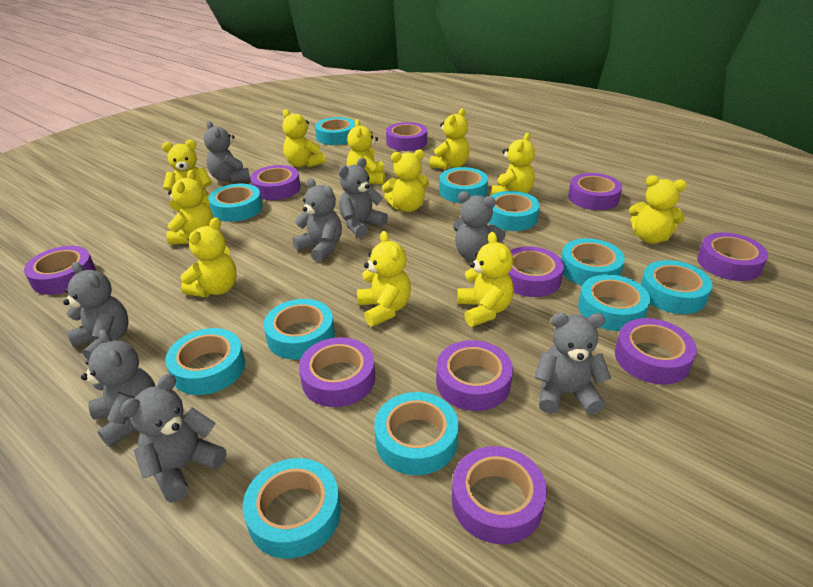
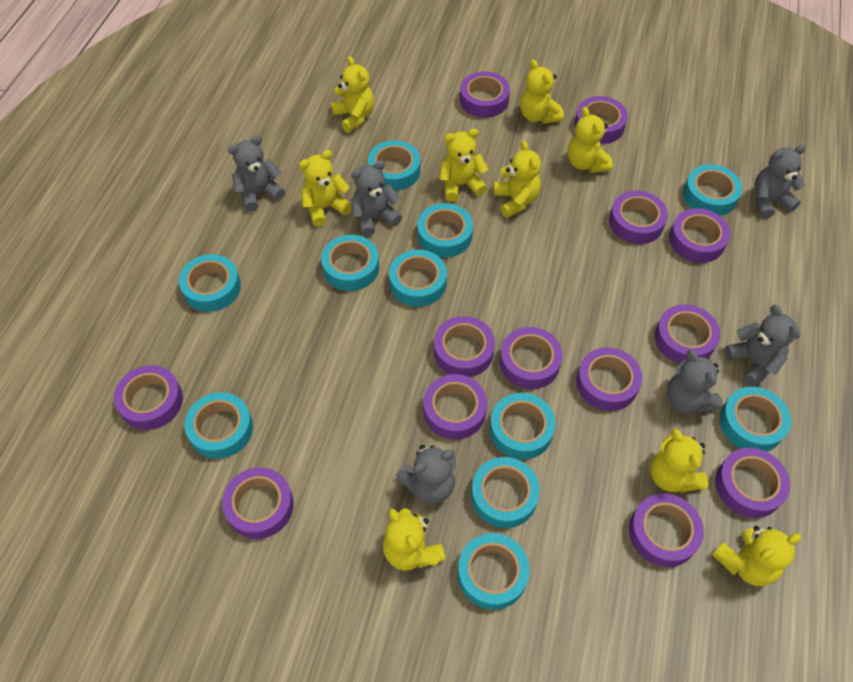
grey teddy bear: 8 -> 6
purple tape: 10 -> 13
yellow teddy bear: 11 -> 9

